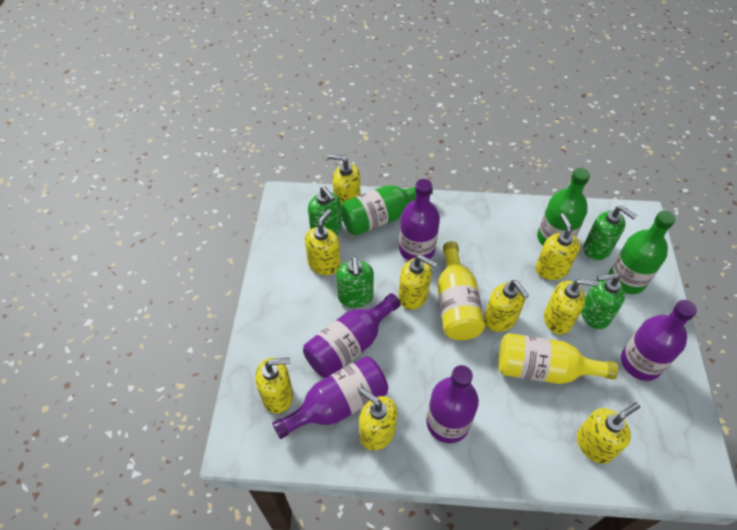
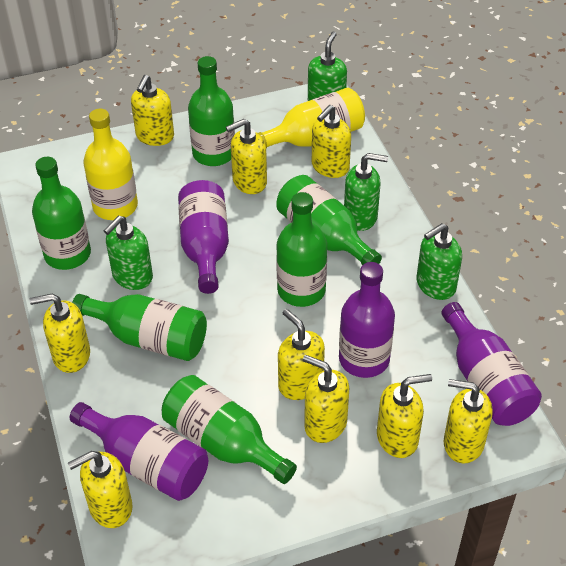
green bottle: 3 -> 6
purple bottle: 5 -> 4

